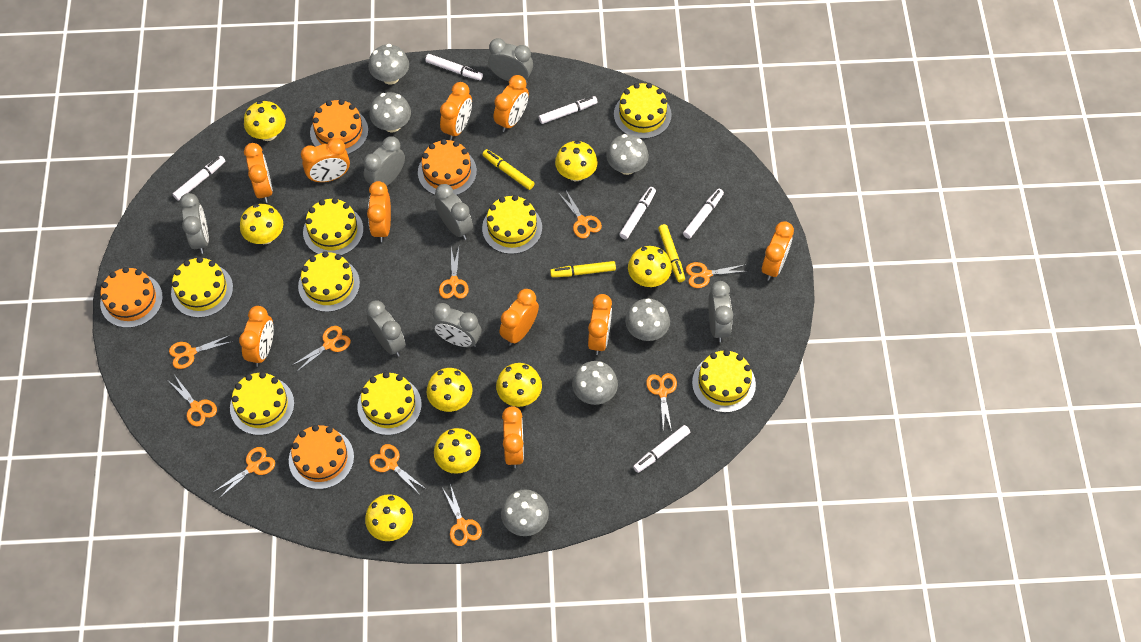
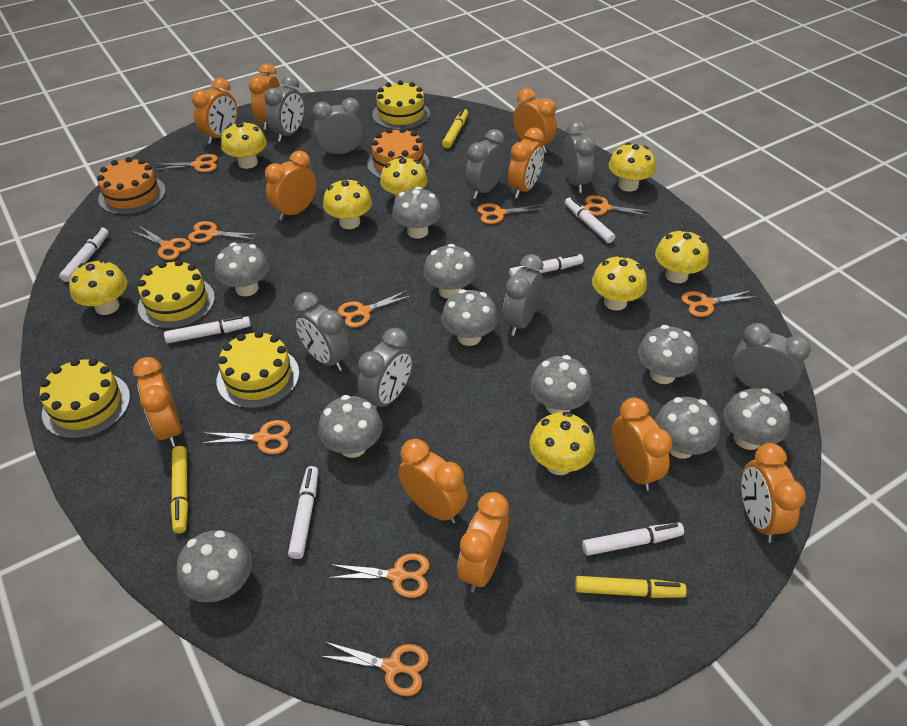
grey clock: 7 -> 8
grey mushroom: 6 -> 10
orange cake: 4 -> 2
yellow cake: 8 -> 4

